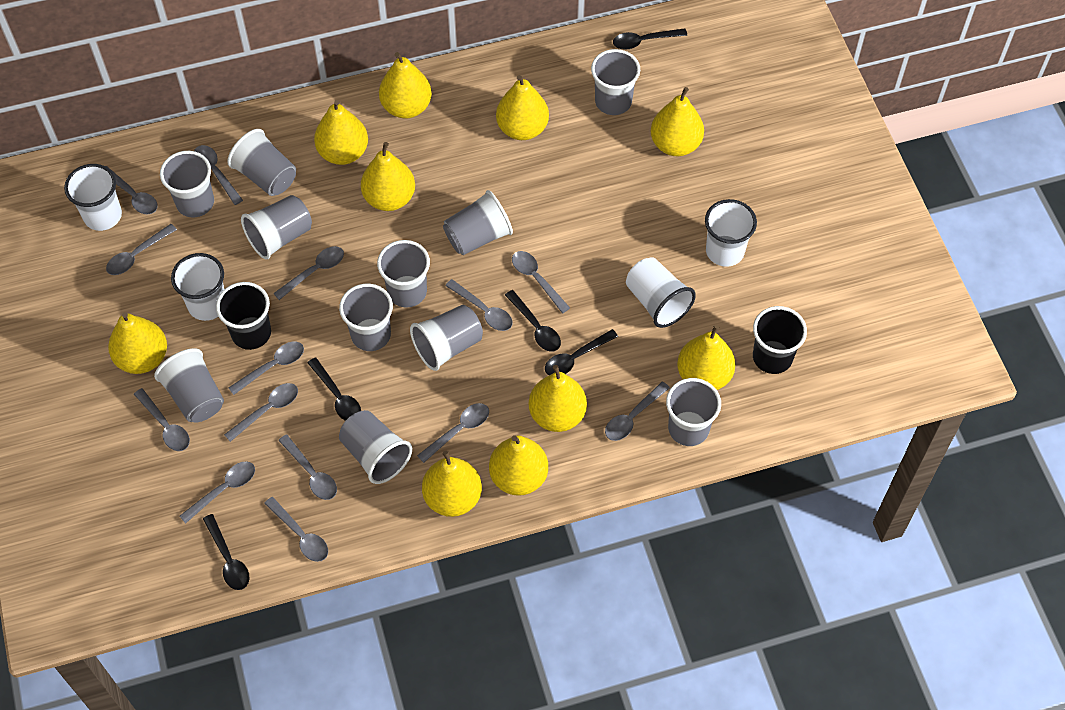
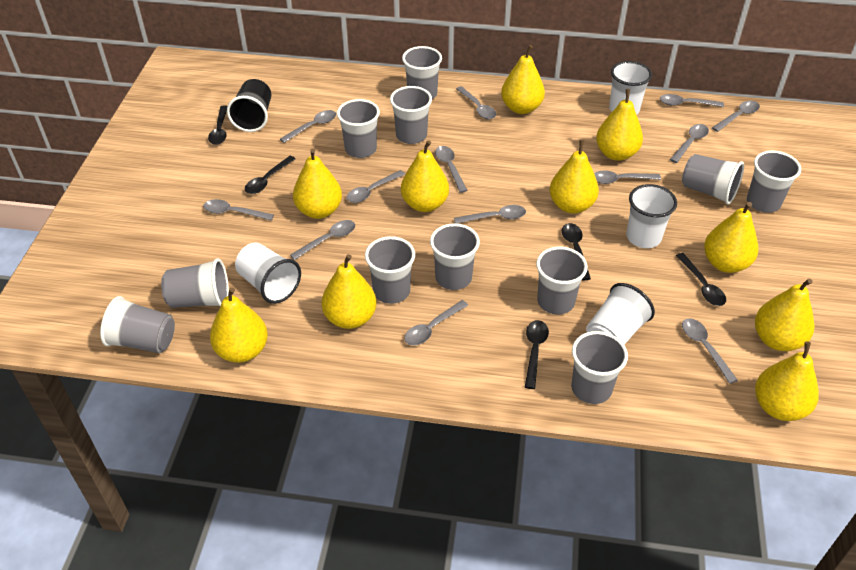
black cup: 2 -> 1
grey spoon: 14 -> 13

